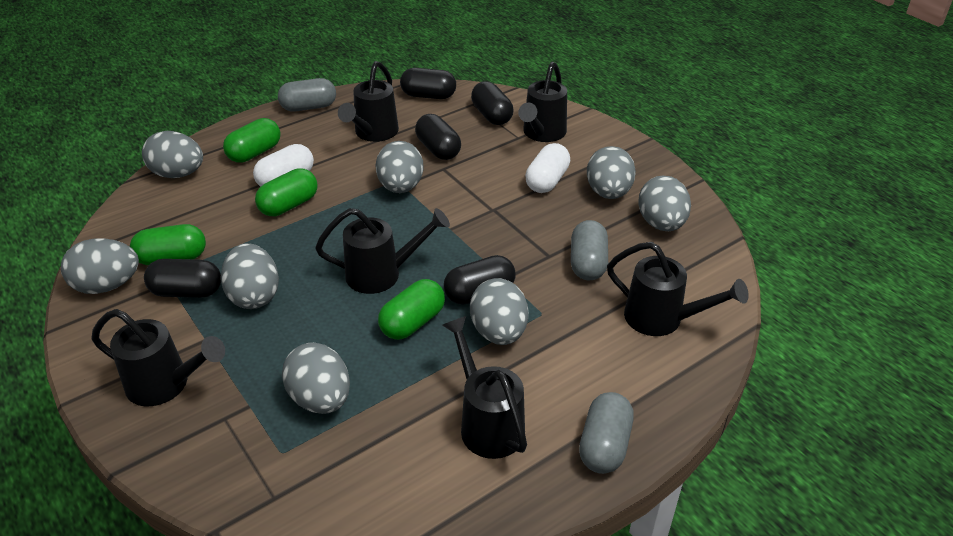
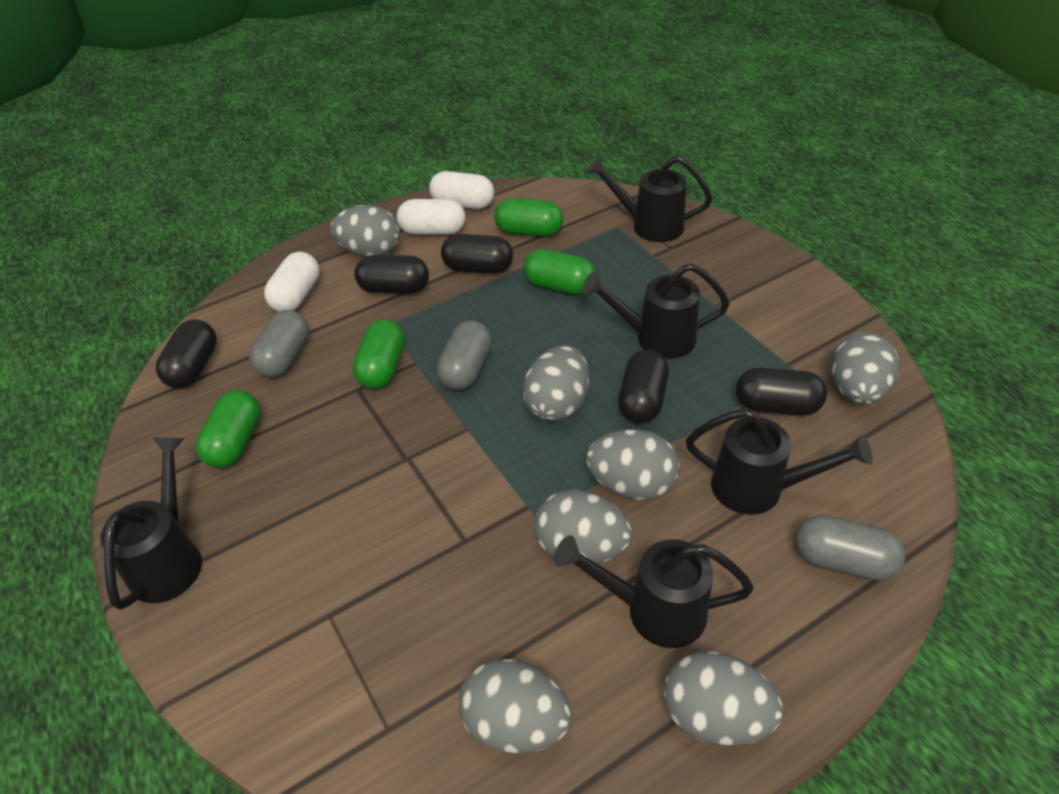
black watering can: 6 -> 5
grey egg: 8 -> 7
white capsule: 2 -> 3

